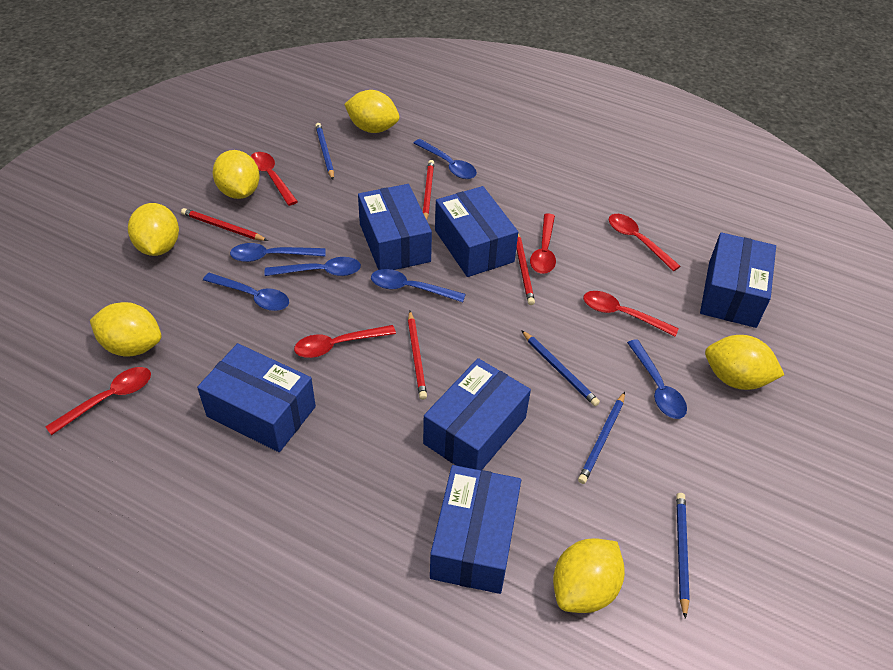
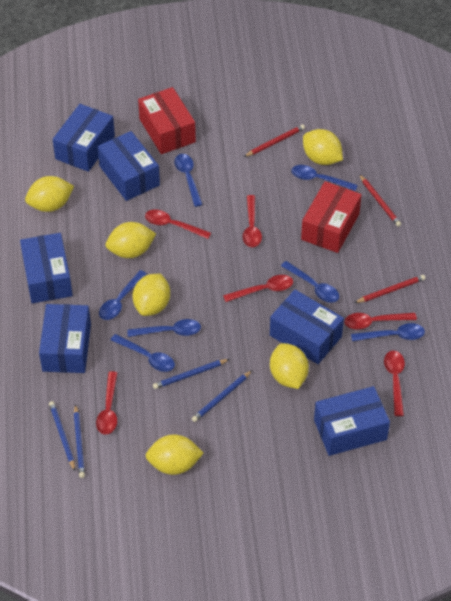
blue spoon: 6 -> 7
red box: 0 -> 2
red pencil: 4 -> 3

